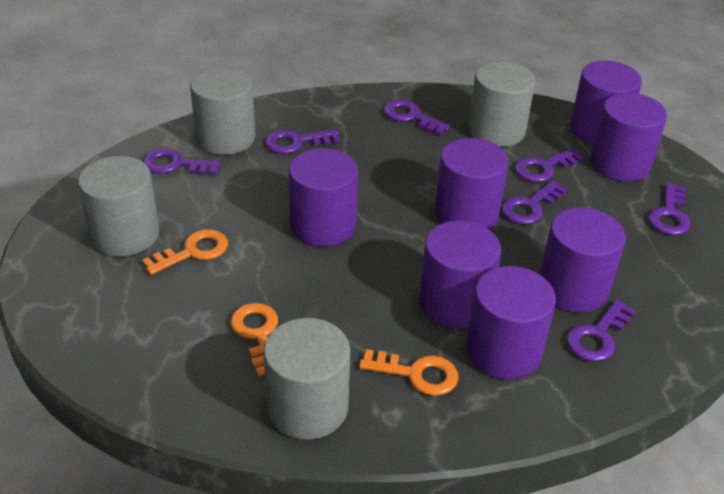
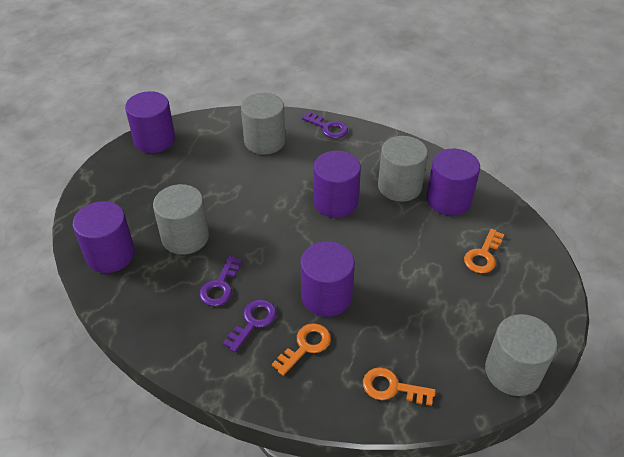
purple cylinder: 7 -> 5
purple key: 7 -> 3

